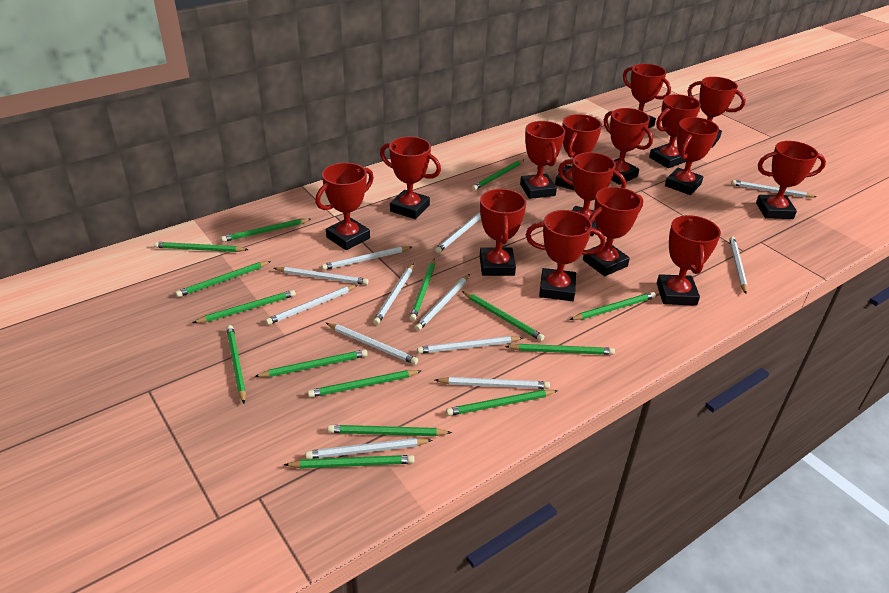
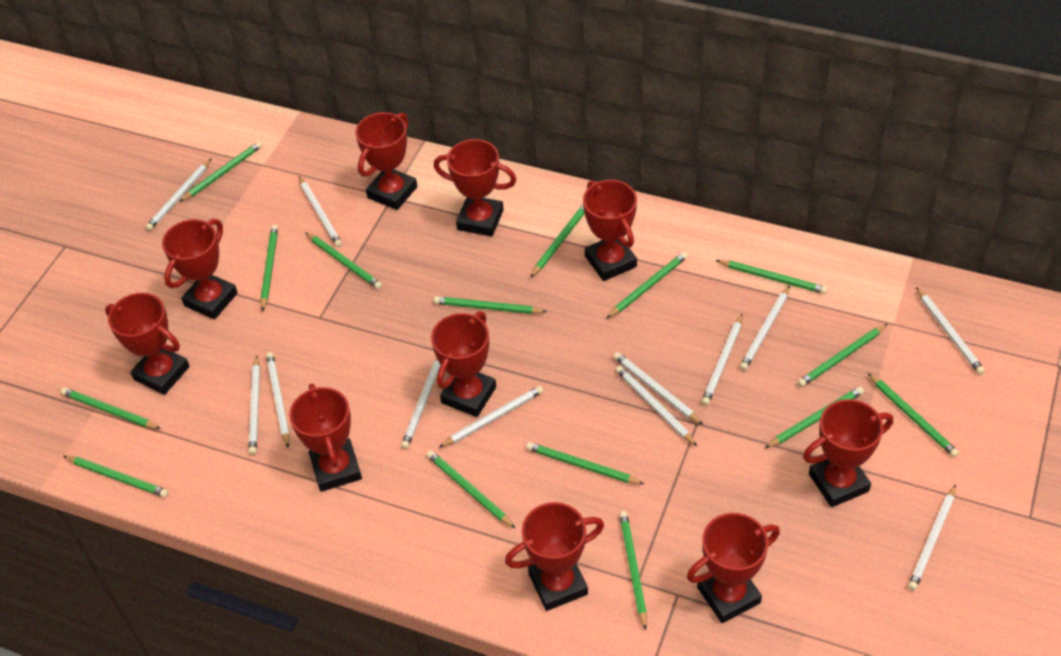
red trophy: 15 -> 10

